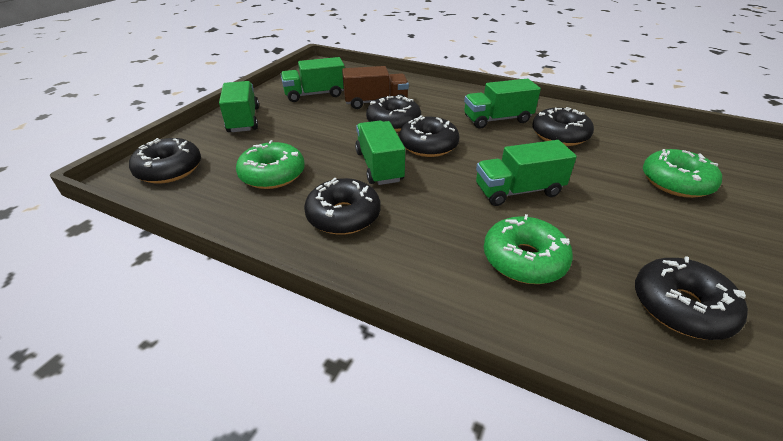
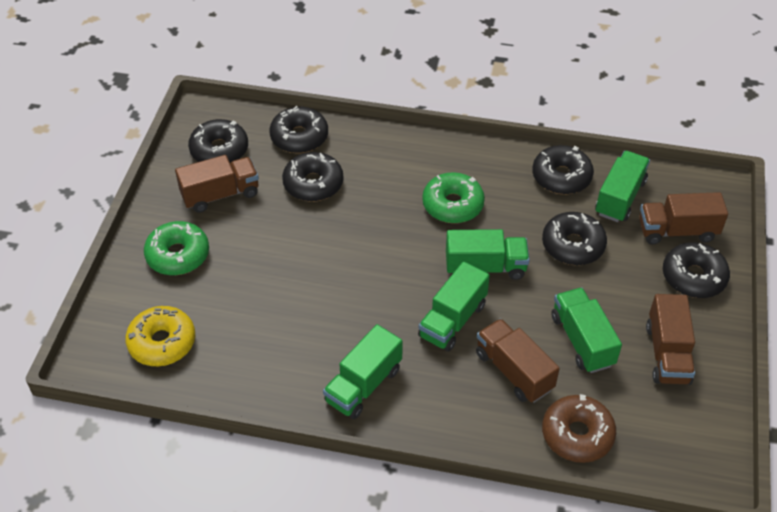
brown donut: 0 -> 1
brown truck: 1 -> 4
green donut: 3 -> 2
yellow donut: 0 -> 1

